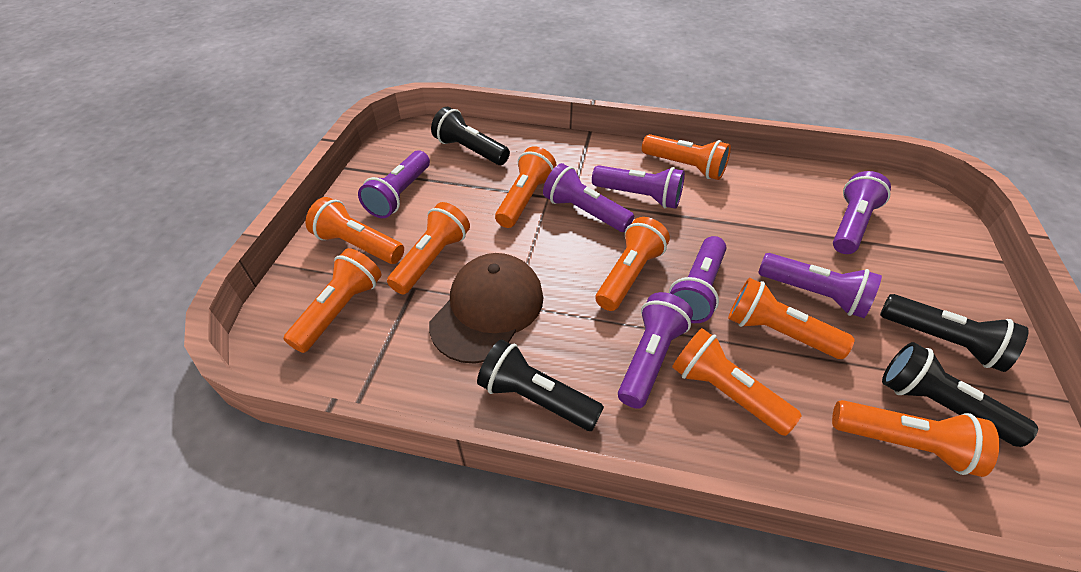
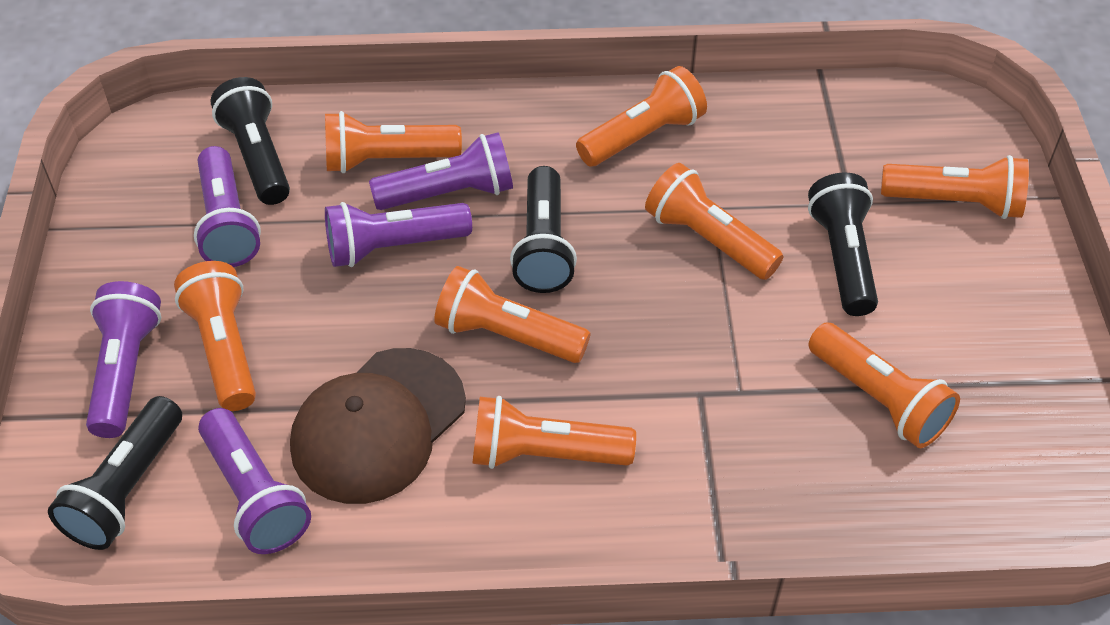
orange flashlight: 9 -> 8
purple flashlight: 7 -> 5

